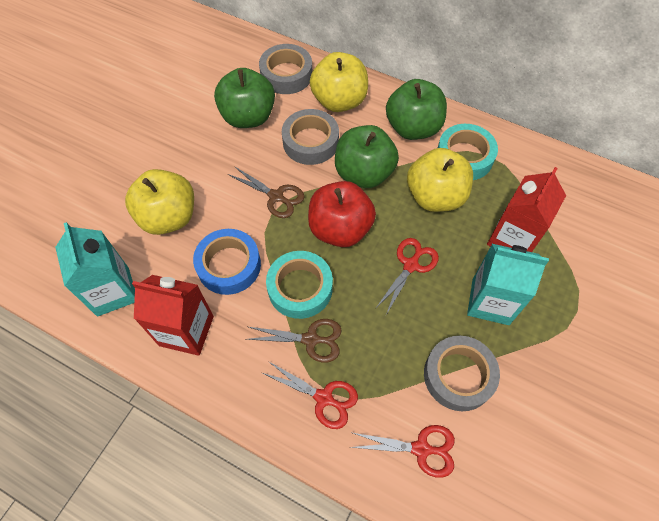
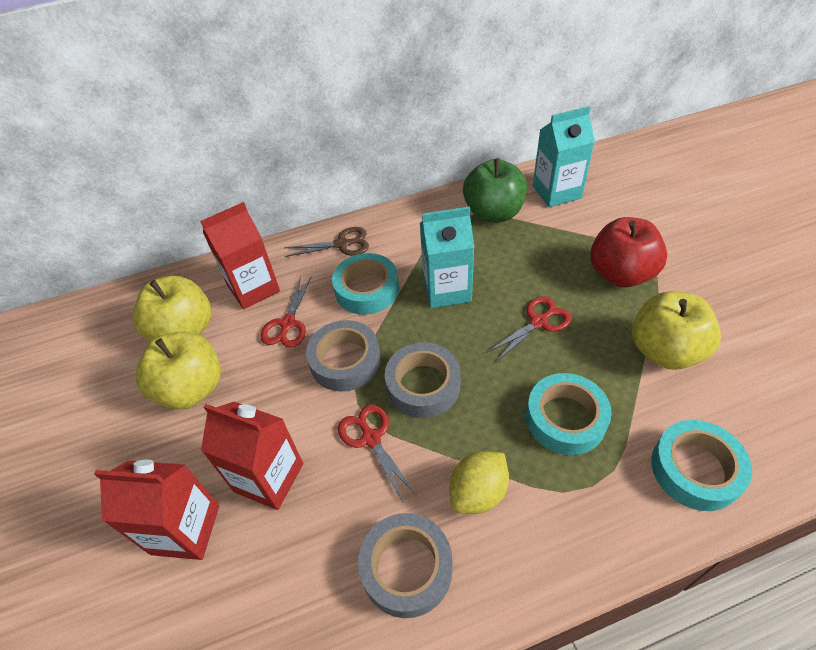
blue tape: 1 -> 0
brown scissors: 2 -> 1
green apple: 3 -> 1
red carton: 2 -> 3
turquoise tape: 2 -> 3
yellow lemon: 0 -> 1

